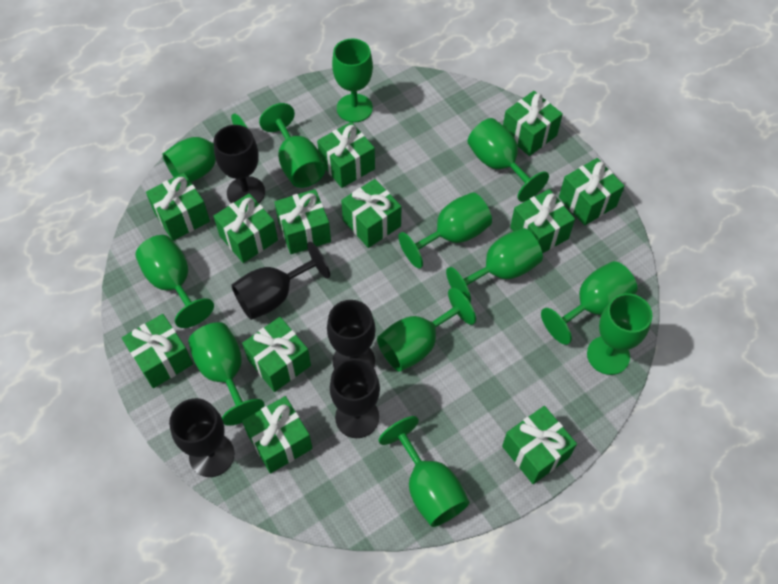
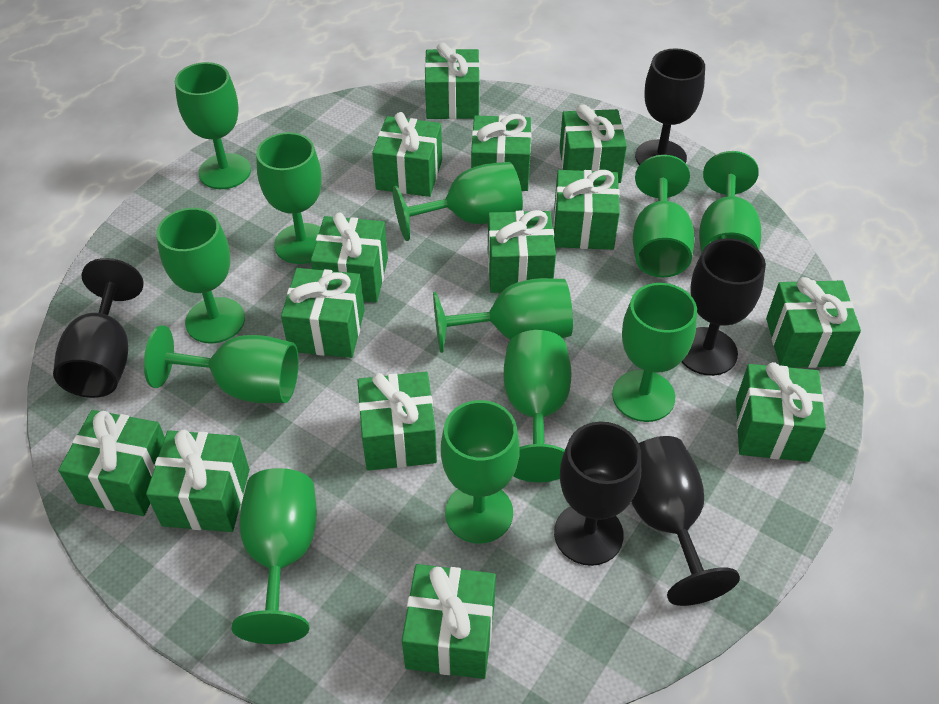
green gift: 12 -> 14

